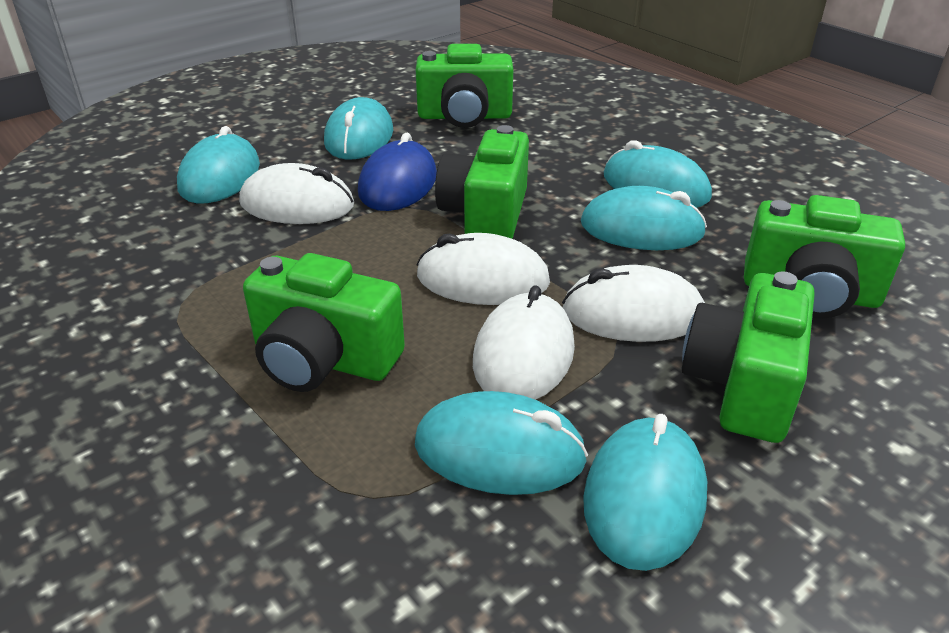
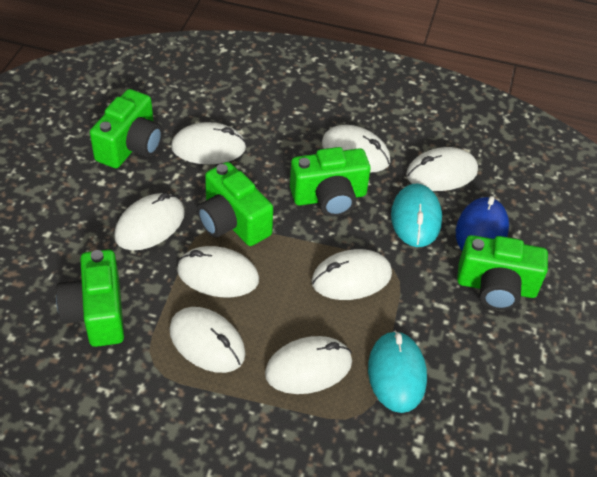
turquoise mouse: 6 -> 2
white mouse: 4 -> 8

